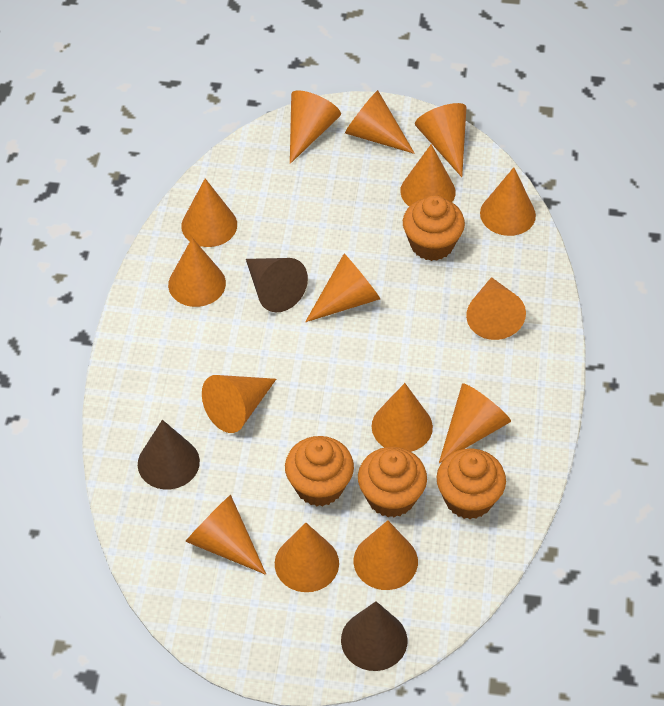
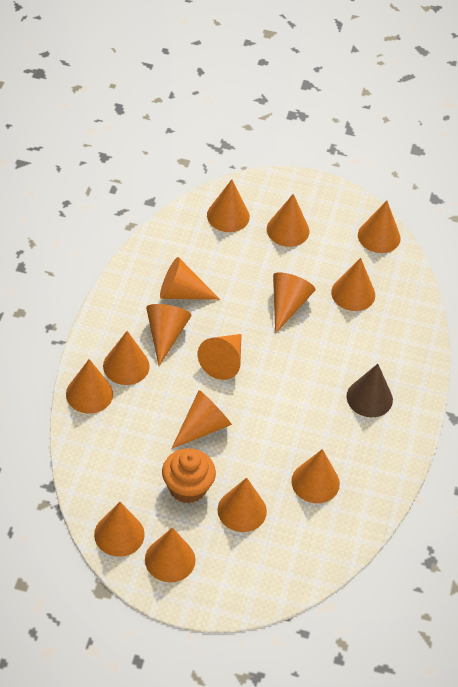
brown cone: 3 -> 1
orange cupcake: 4 -> 1

